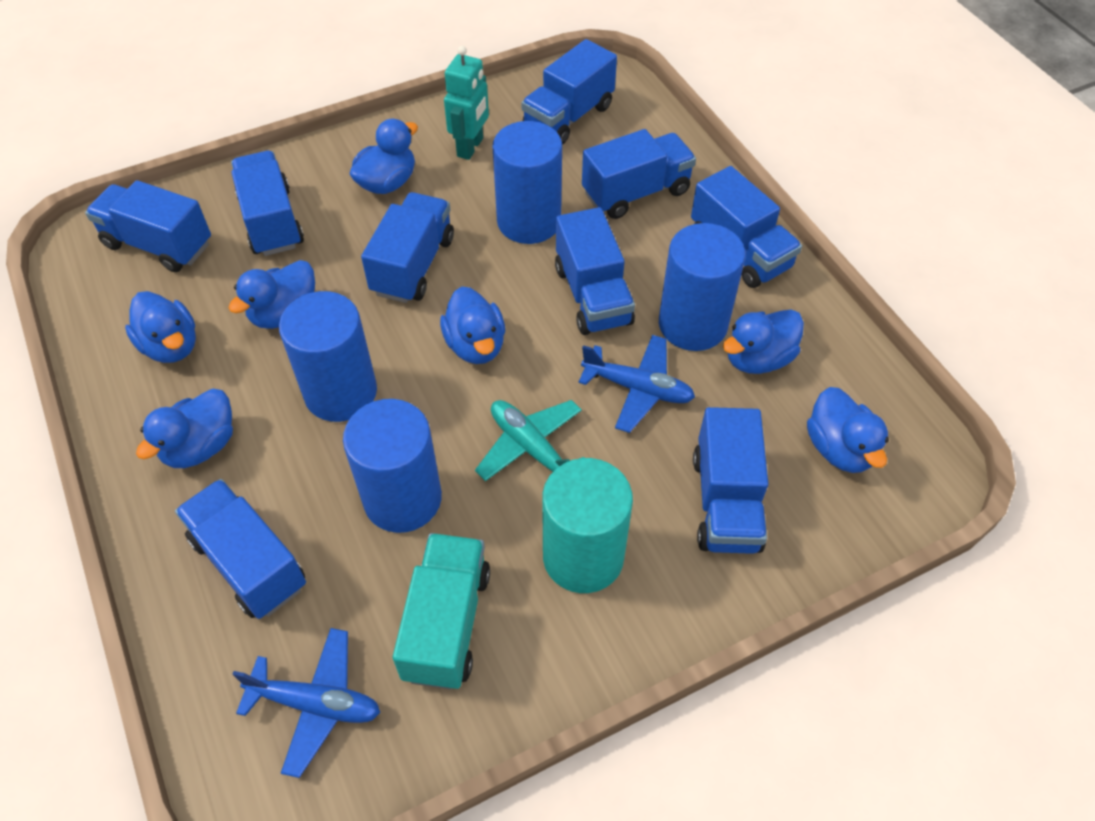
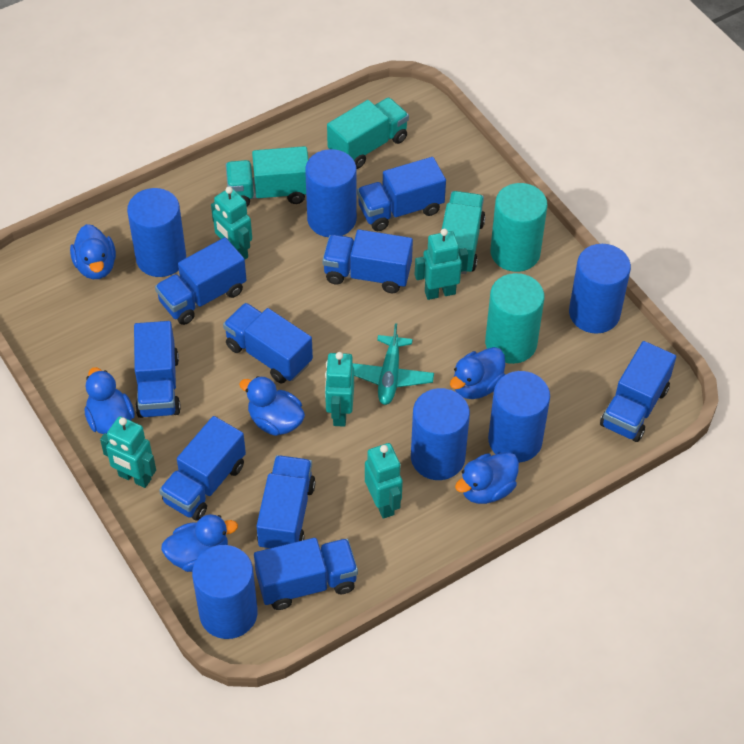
blue cylinder: 4 -> 6
blue duck: 7 -> 6
blue plane: 2 -> 0
turquoise cylinder: 1 -> 2
turquoise robot: 1 -> 5
turquoise truck: 1 -> 3

